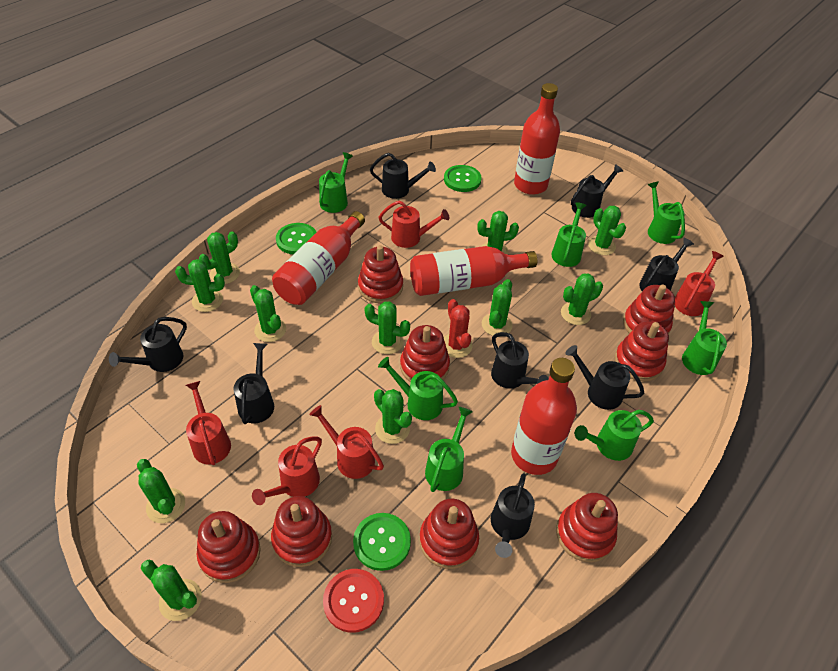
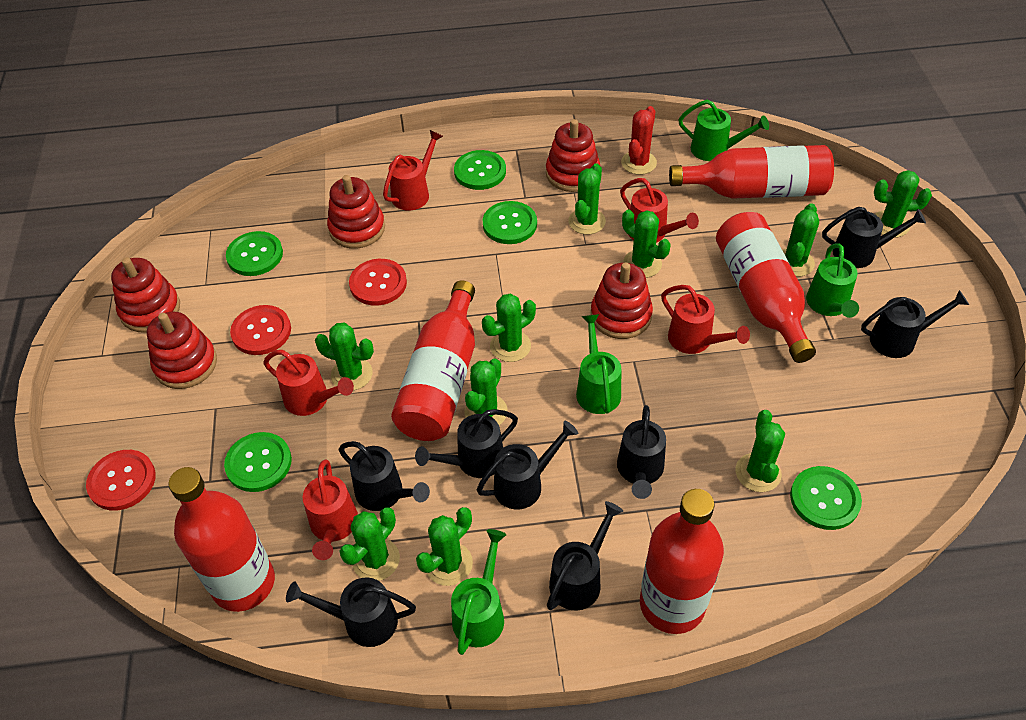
green button: 3 -> 5
green cactus: 11 -> 10
green watering can: 7 -> 4
red bottle: 4 -> 5
red button: 1 -> 3
red stacking toy: 8 -> 5

